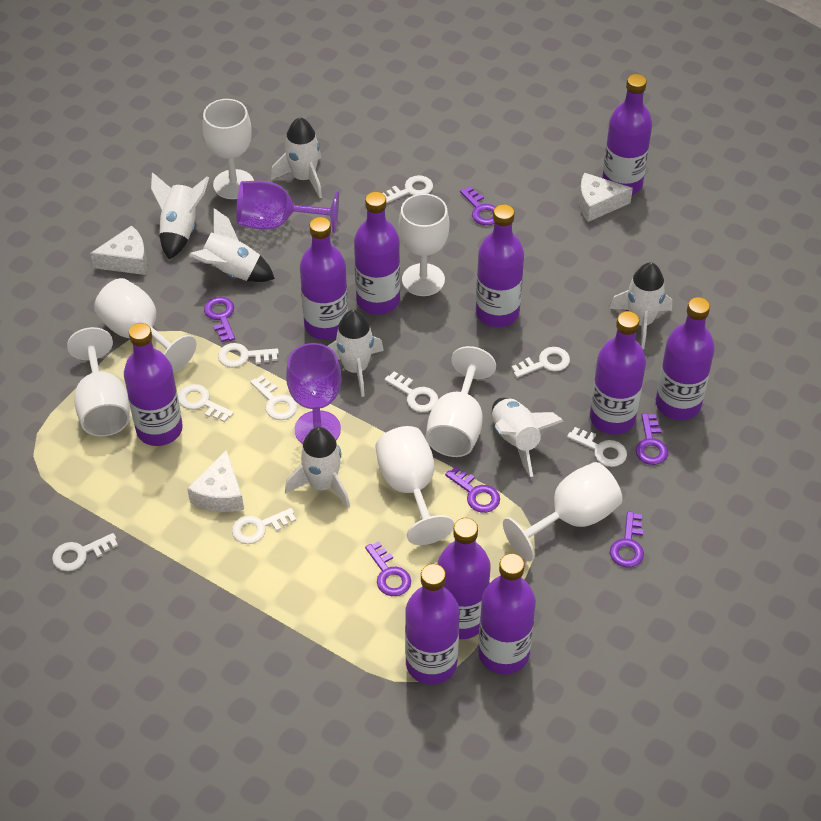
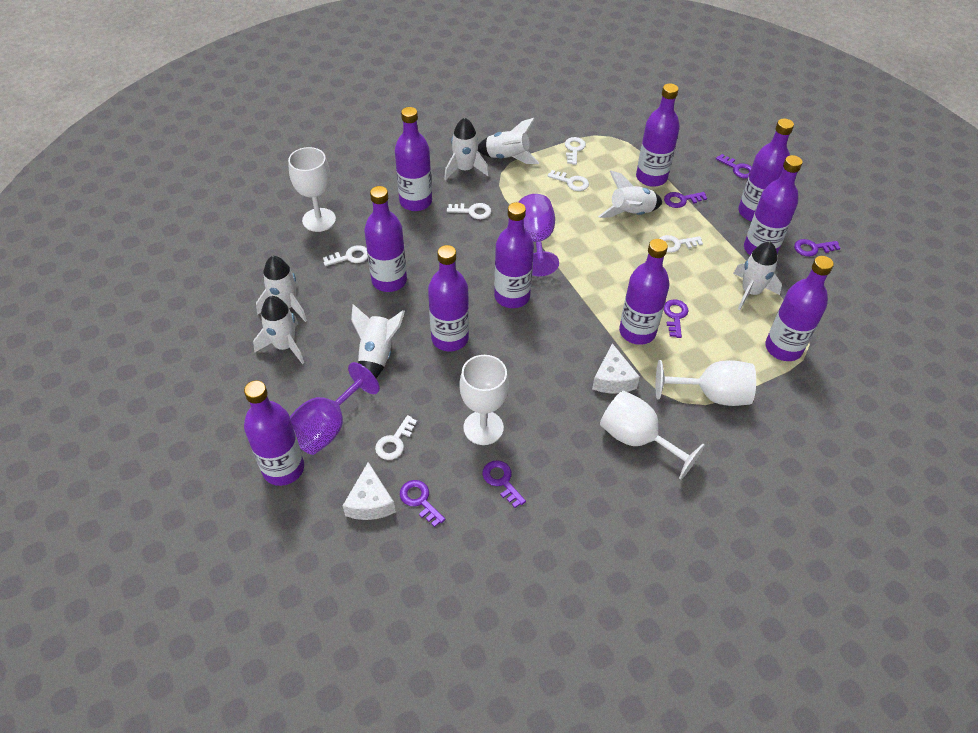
white cheese: 3 -> 2
white goblet: 7 -> 4
white key: 9 -> 6

